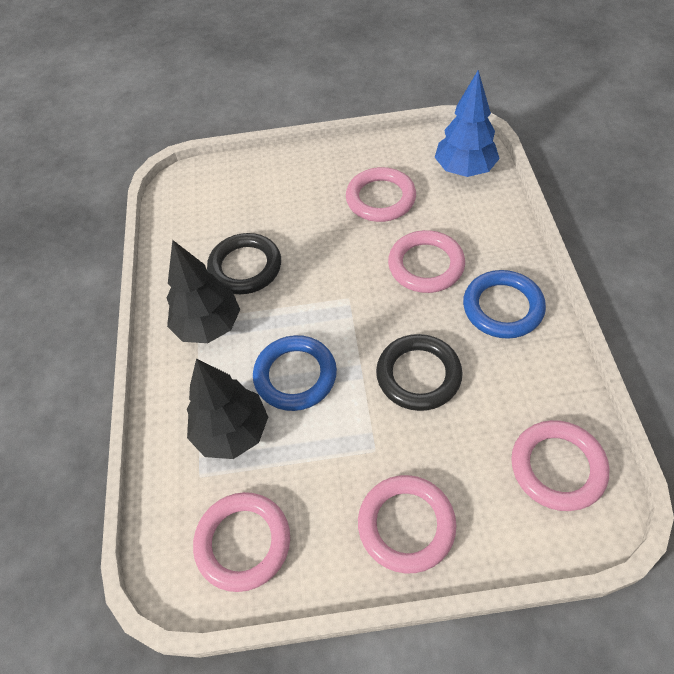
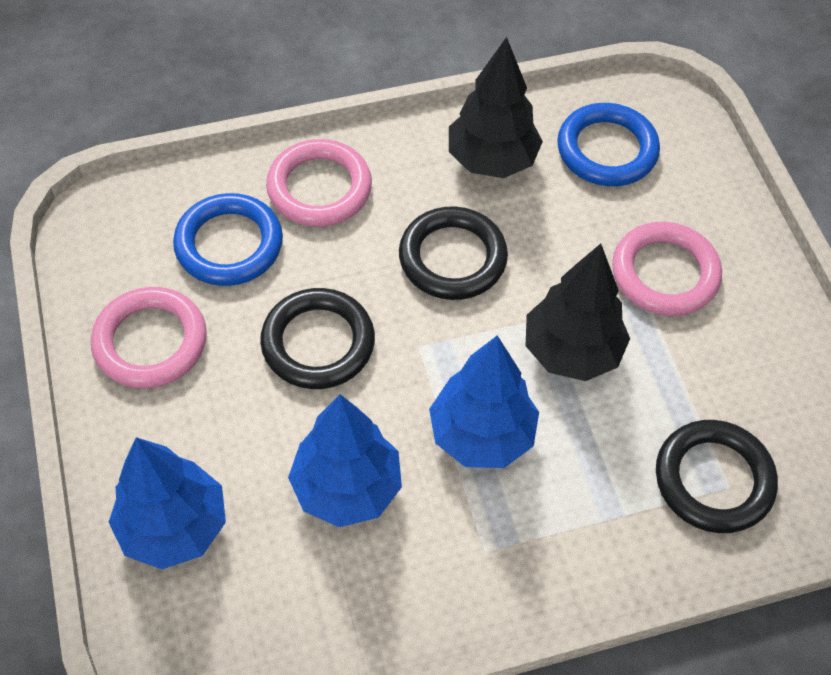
black ring: 2 -> 3
blue tree: 1 -> 3
pink ring: 5 -> 3

